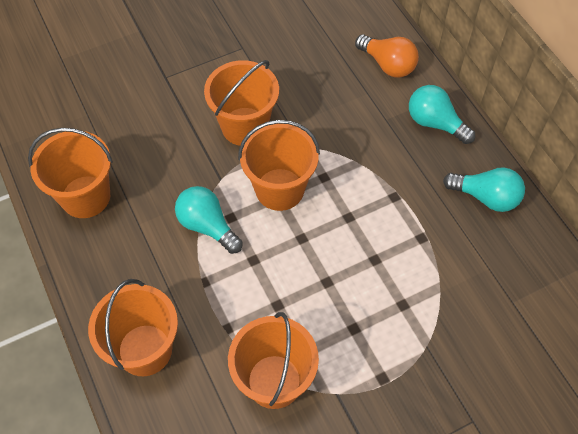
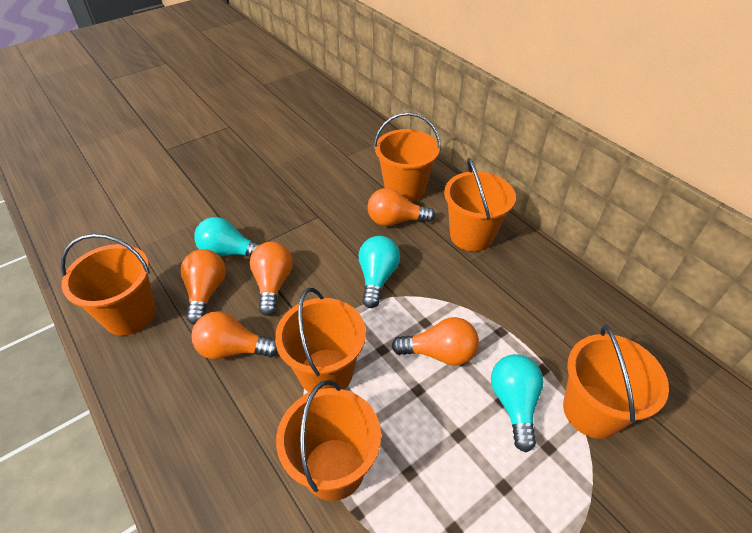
orange bucket: 5 -> 6
orange light bulb: 1 -> 5

